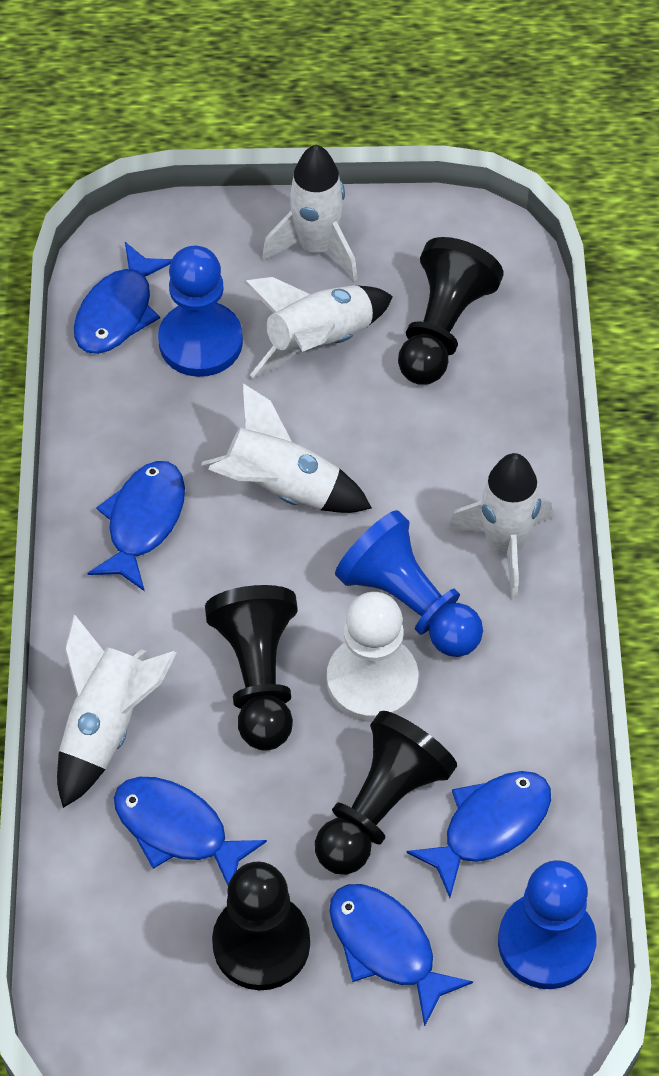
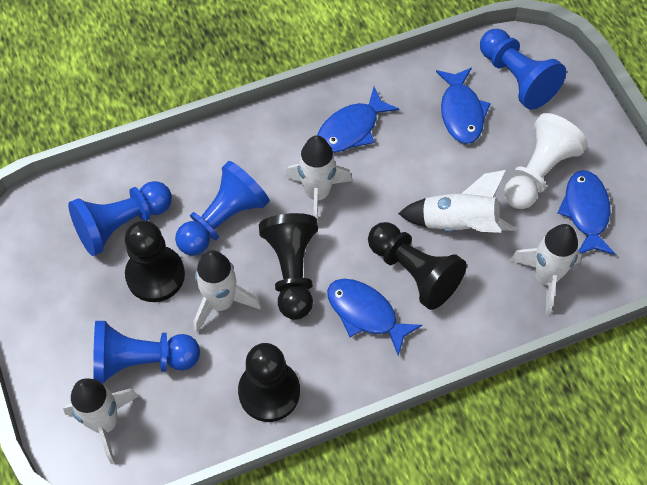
blue fish: 5 -> 4
blue pawn: 3 -> 4

